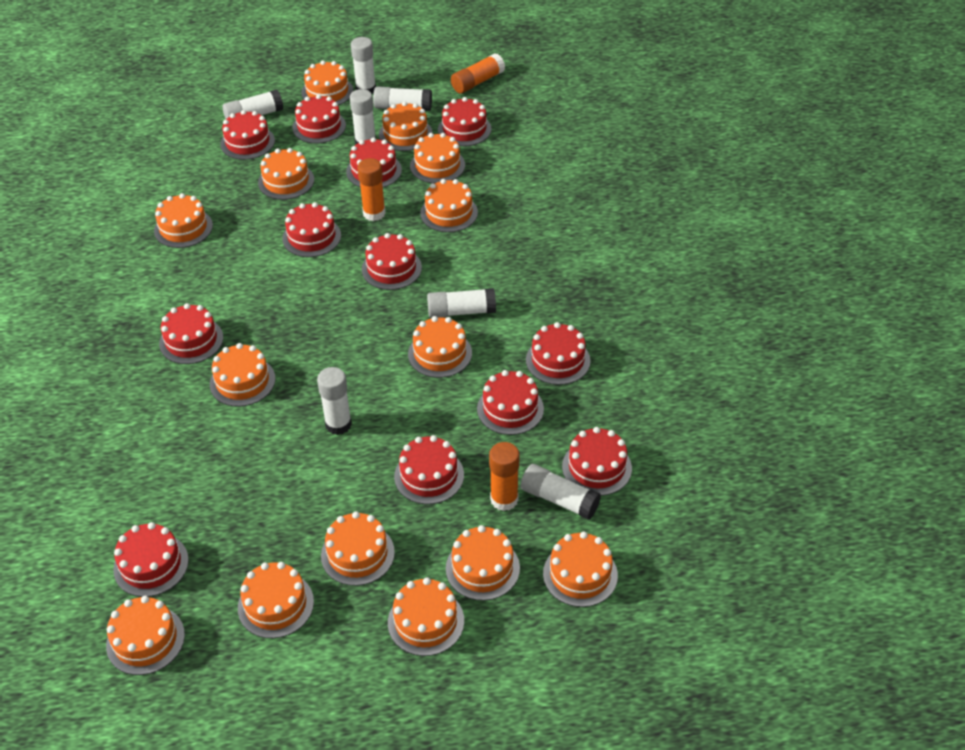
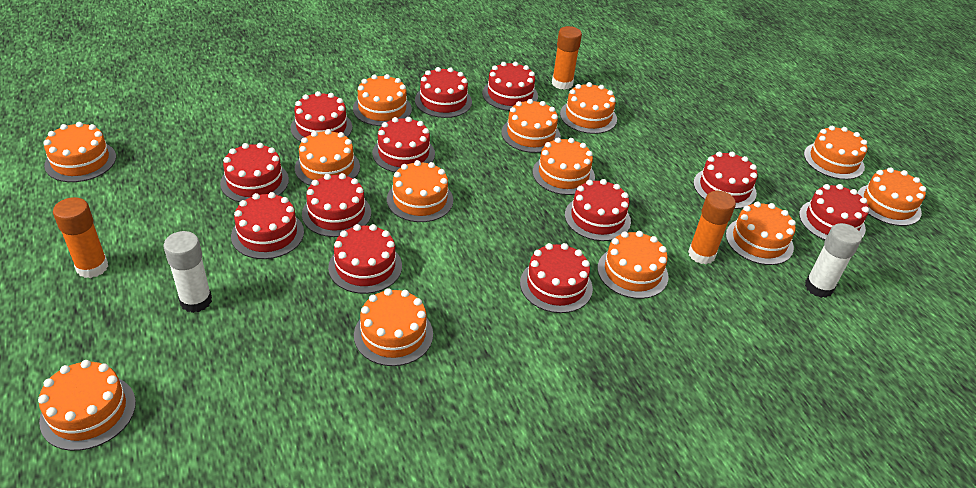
orange cake: 14 -> 13
white glue stick: 7 -> 2

